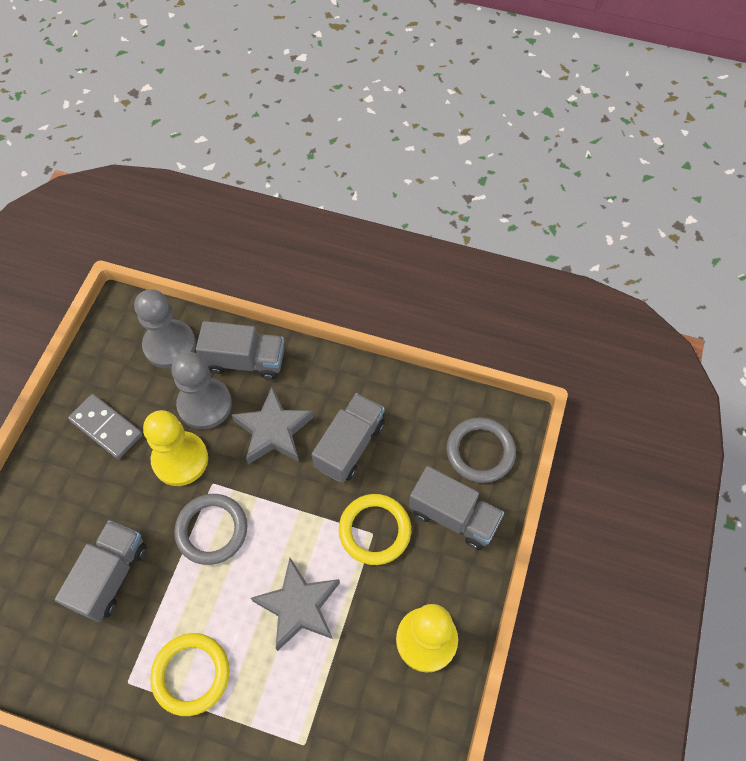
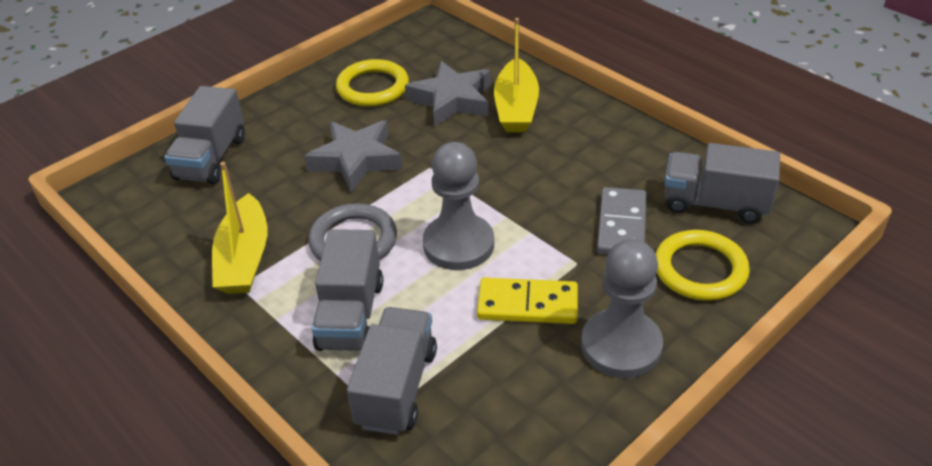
grey ring: 2 -> 1
yellow boat: 0 -> 2
yellow domino: 0 -> 1
yellow pawn: 2 -> 0

